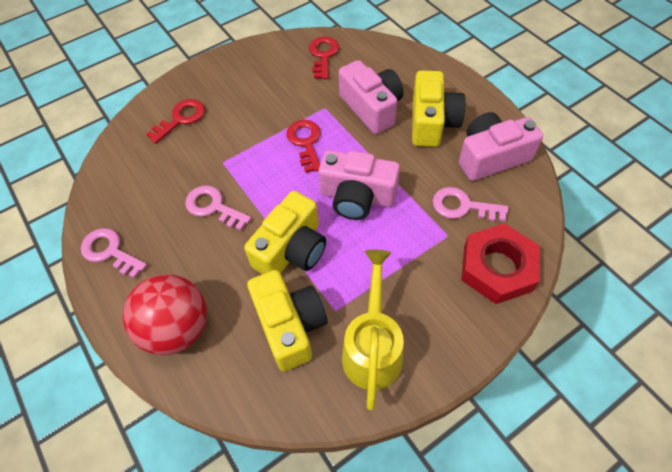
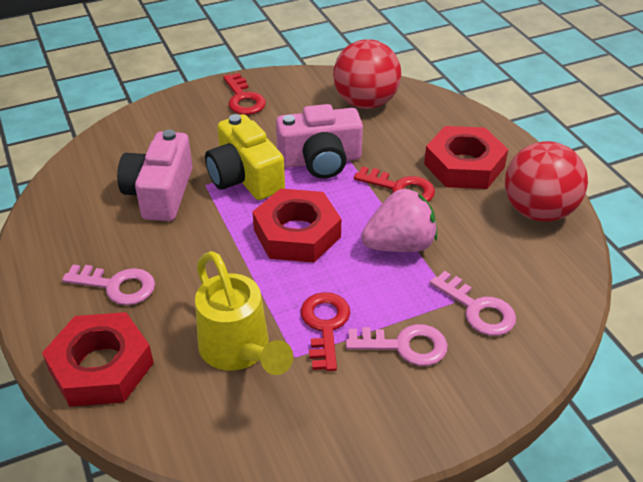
pink camera: 3 -> 2
pink strawberry: 0 -> 1
red ball: 1 -> 2
red nut: 1 -> 3
yellow camera: 3 -> 1

